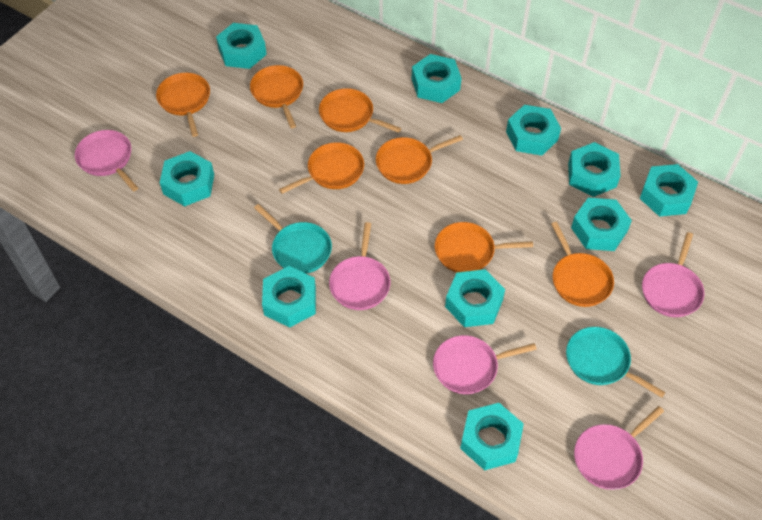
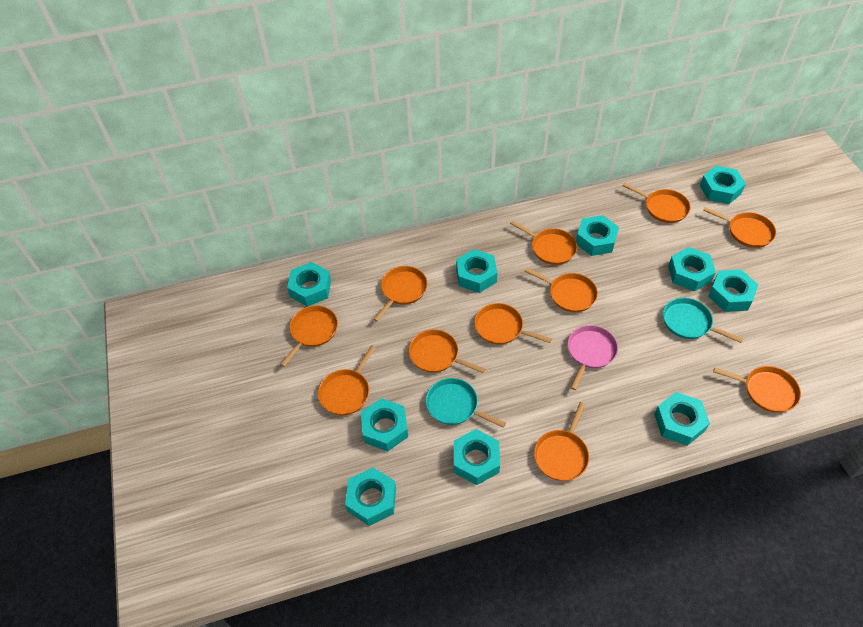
orange pan: 7 -> 11
pink pan: 5 -> 1

